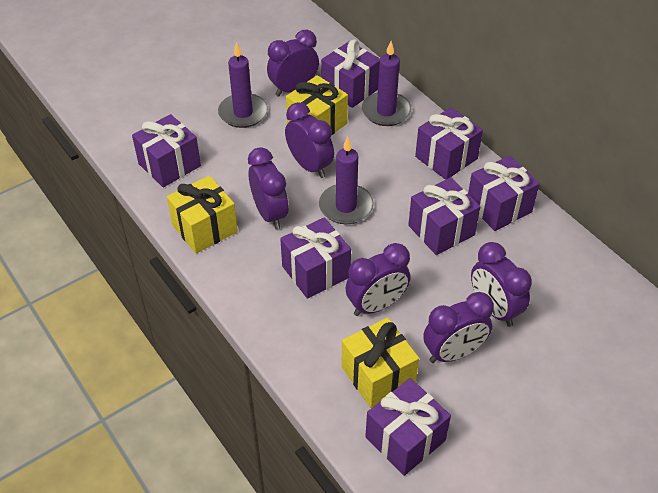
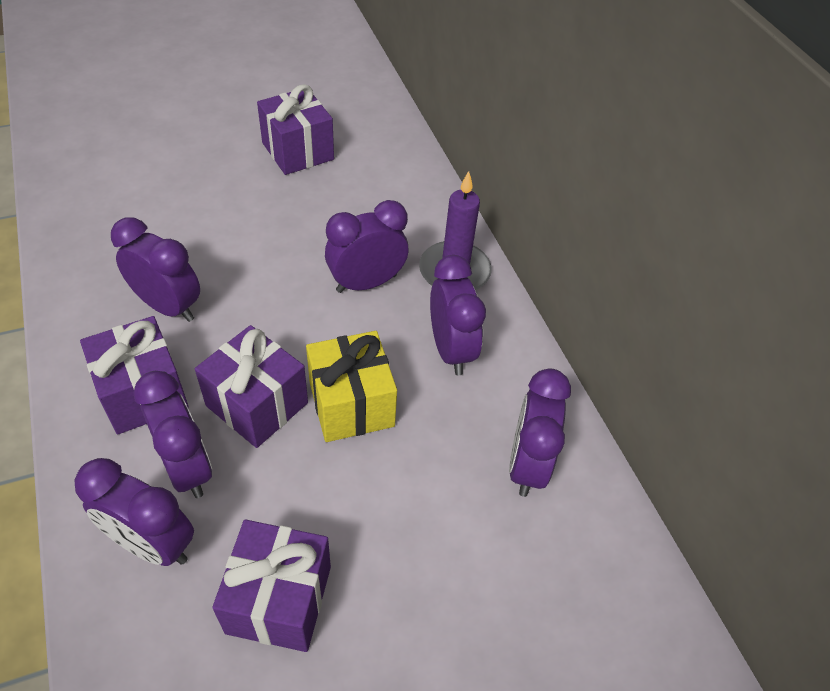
purple candle: 3 -> 1
purple gift: 7 -> 4
yellow gift: 3 -> 1

